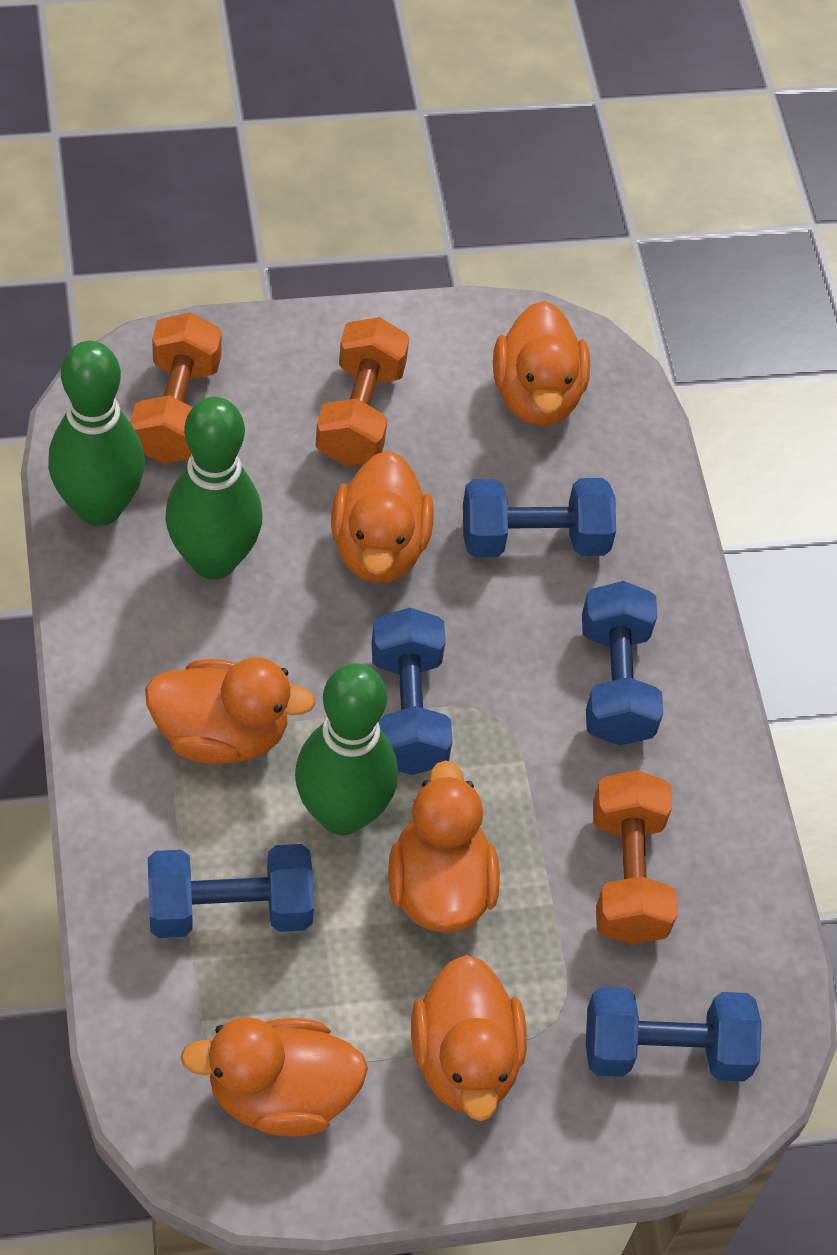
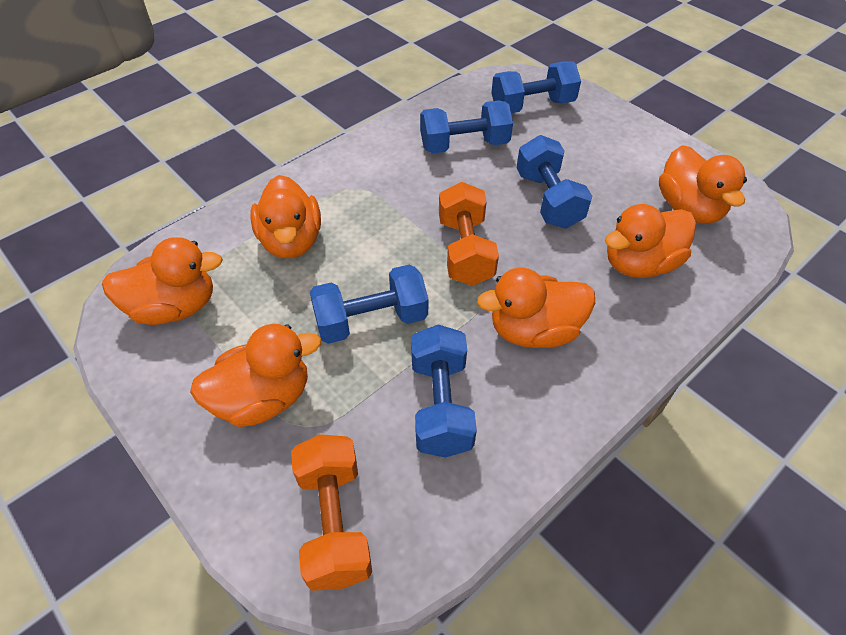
green bowling pin: 3 -> 0
orange dumbbell: 3 -> 2

